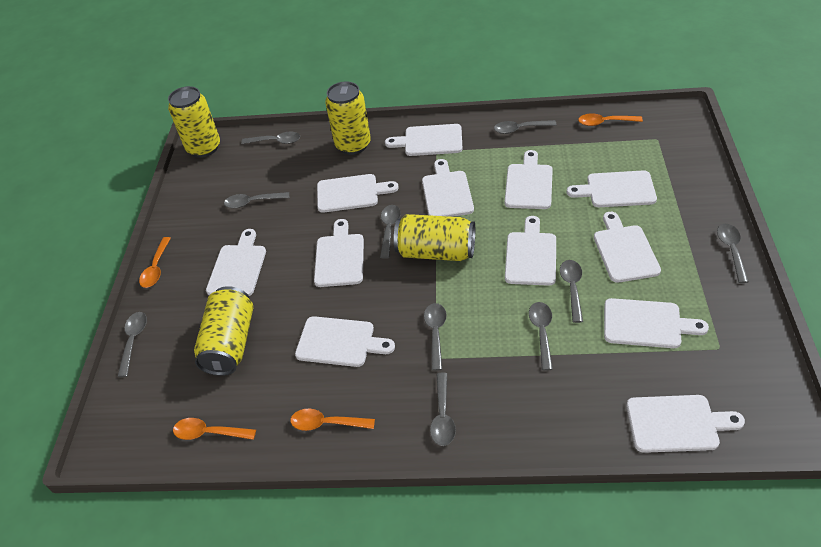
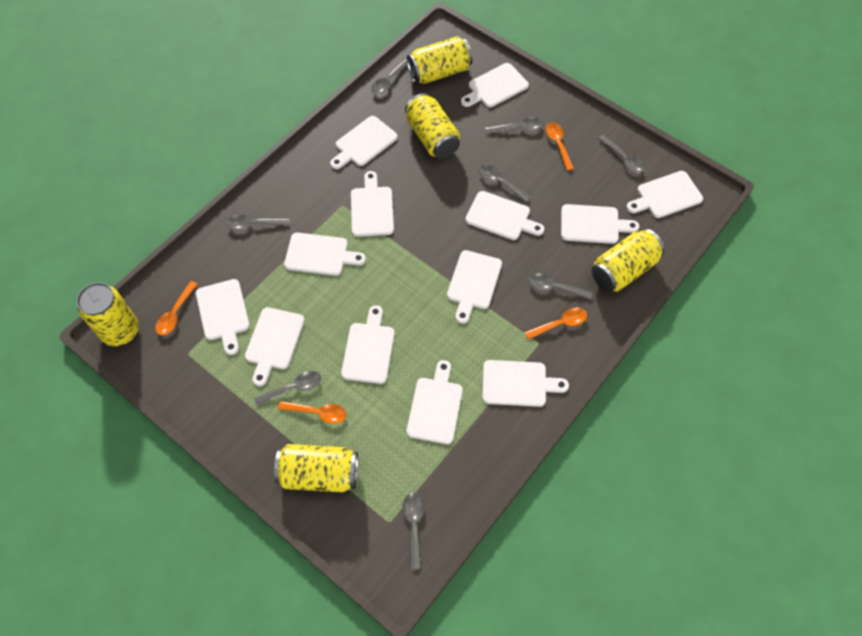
grey spoon: 10 -> 8
white cutting board: 12 -> 13
yellow can: 4 -> 5

